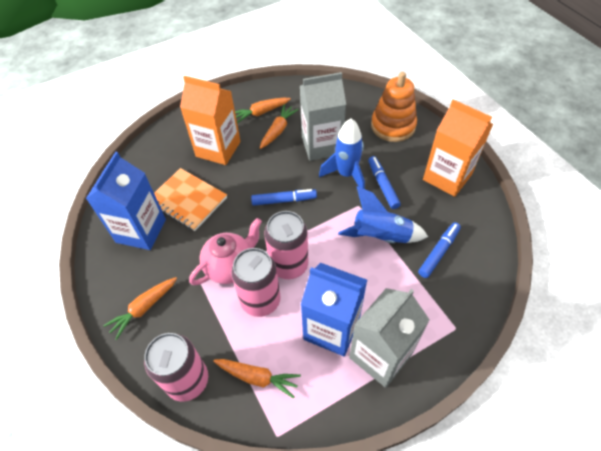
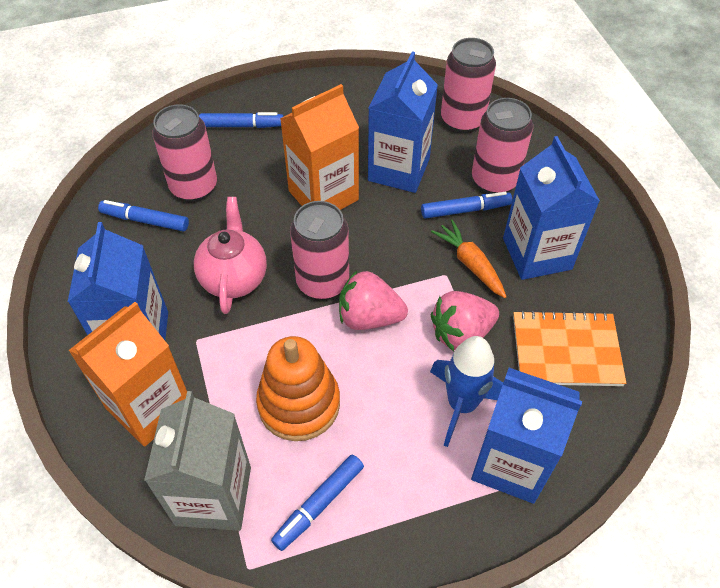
blue carton: 2 -> 4
blue marker: 3 -> 4
blue rocket: 2 -> 1
grey carton: 2 -> 1
orange carrot: 4 -> 1
pink can: 3 -> 4
pink strawberry: 0 -> 2

